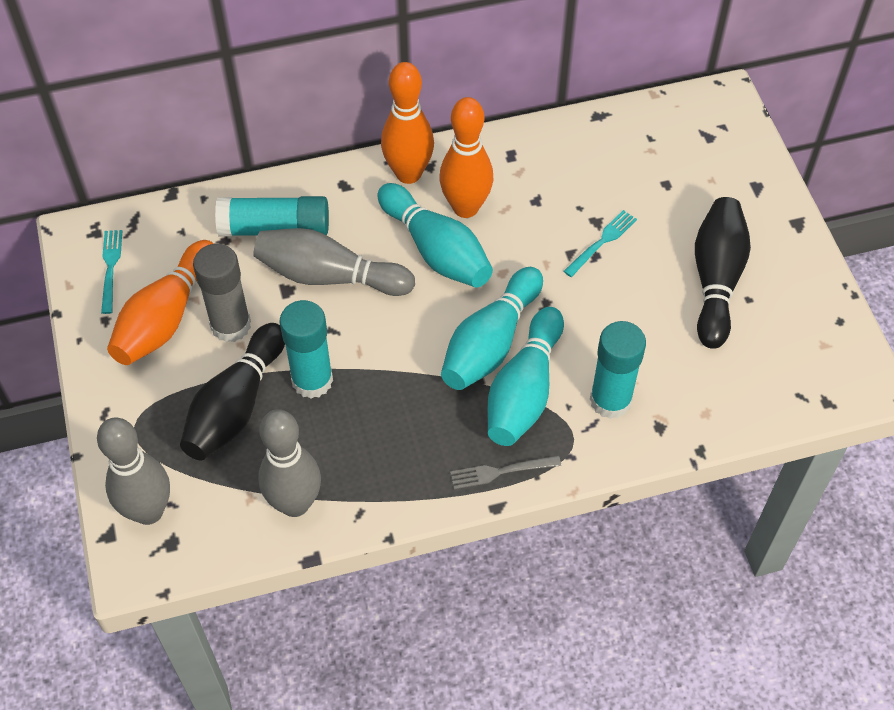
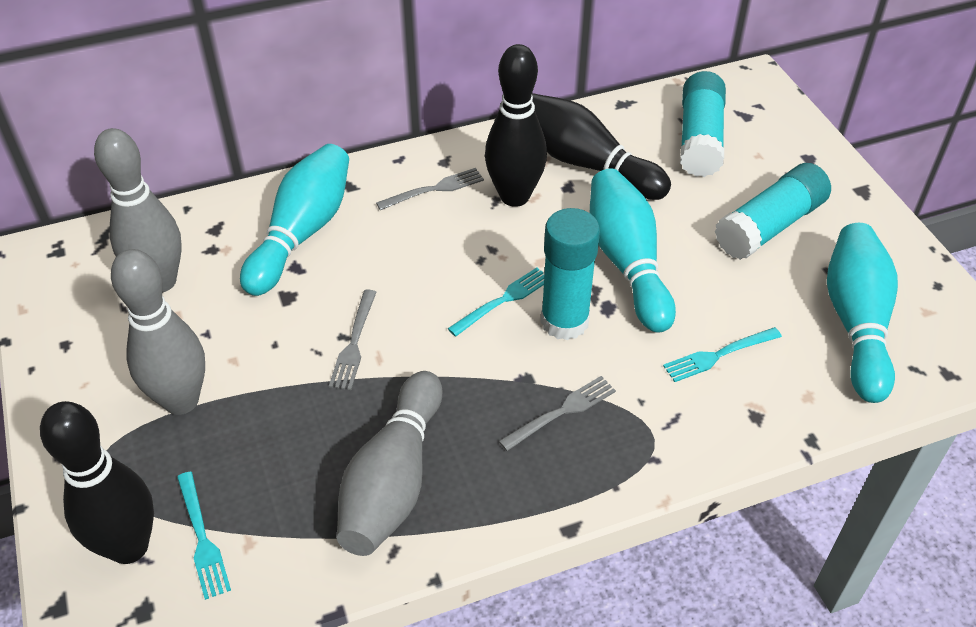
black bowling pin: 2 -> 3
grey fork: 1 -> 3
grey glue stick: 1 -> 0
orange bowling pin: 3 -> 0
turquoise fork: 2 -> 3

